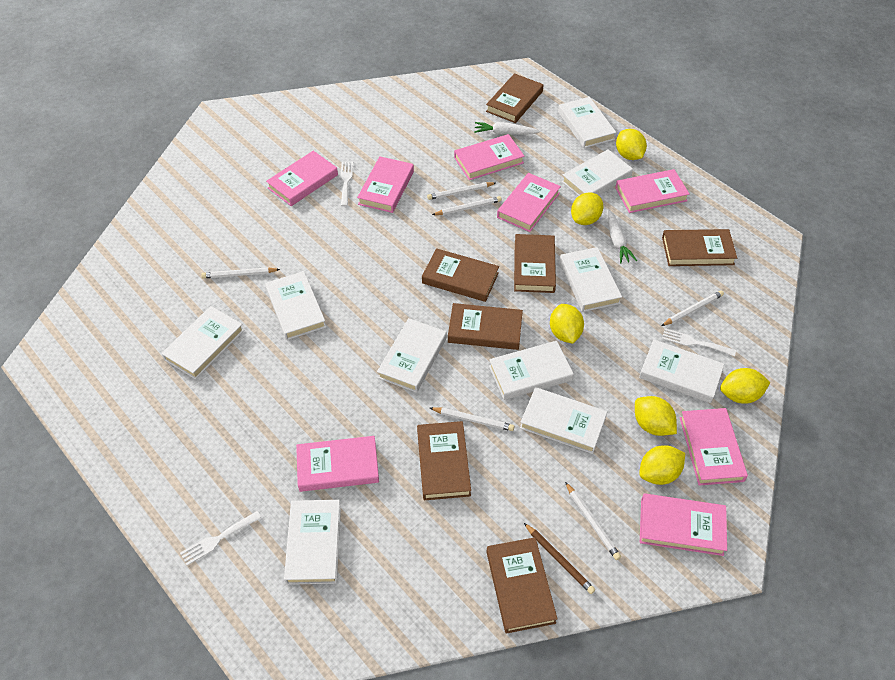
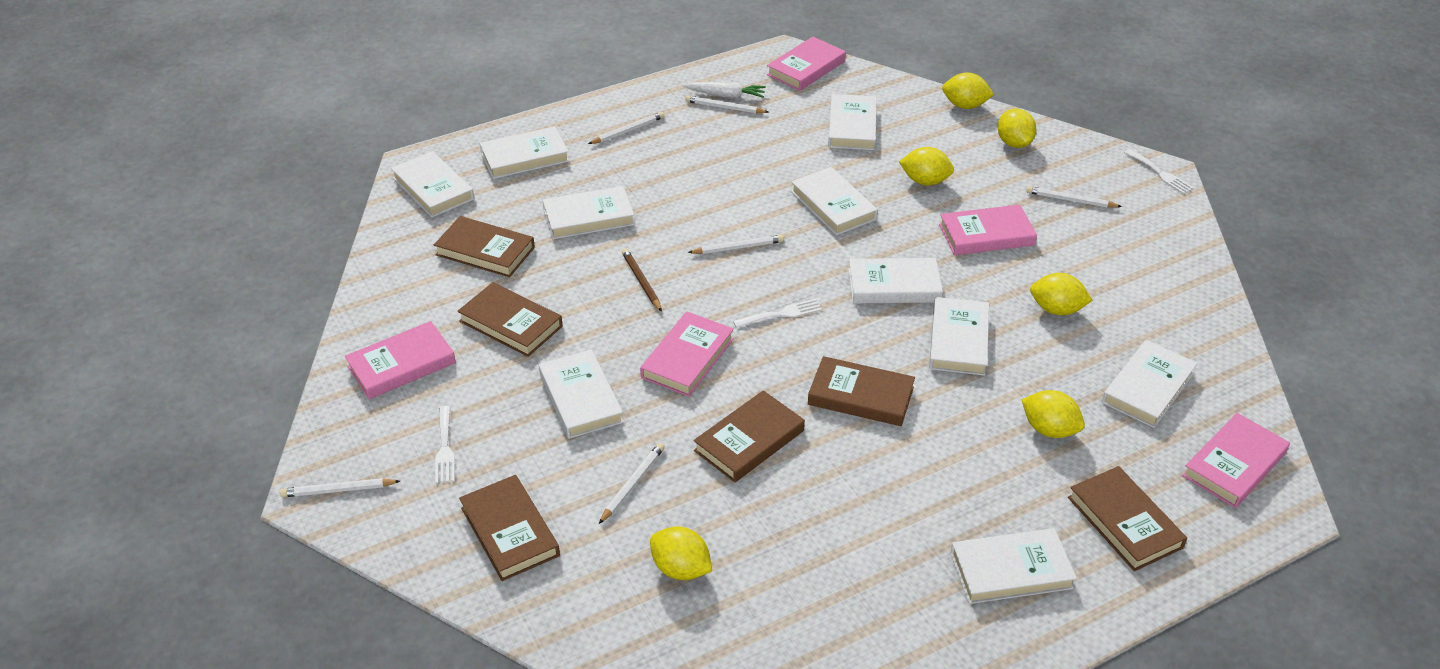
brown book: 7 -> 6
pink book: 8 -> 5
white carrot: 2 -> 1

